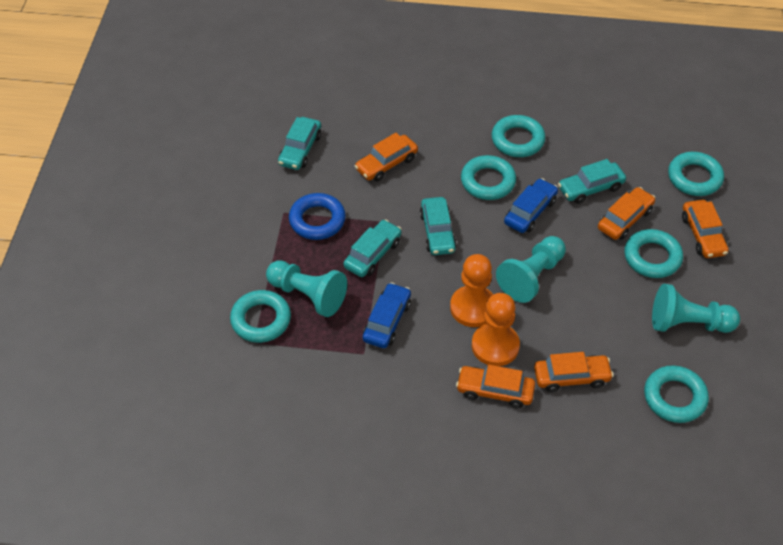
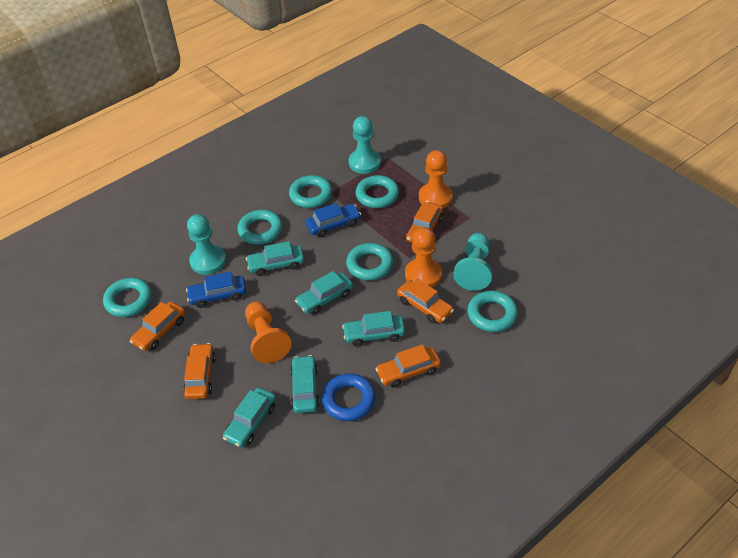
orange pawn: 2 -> 3
turquoise car: 4 -> 5

